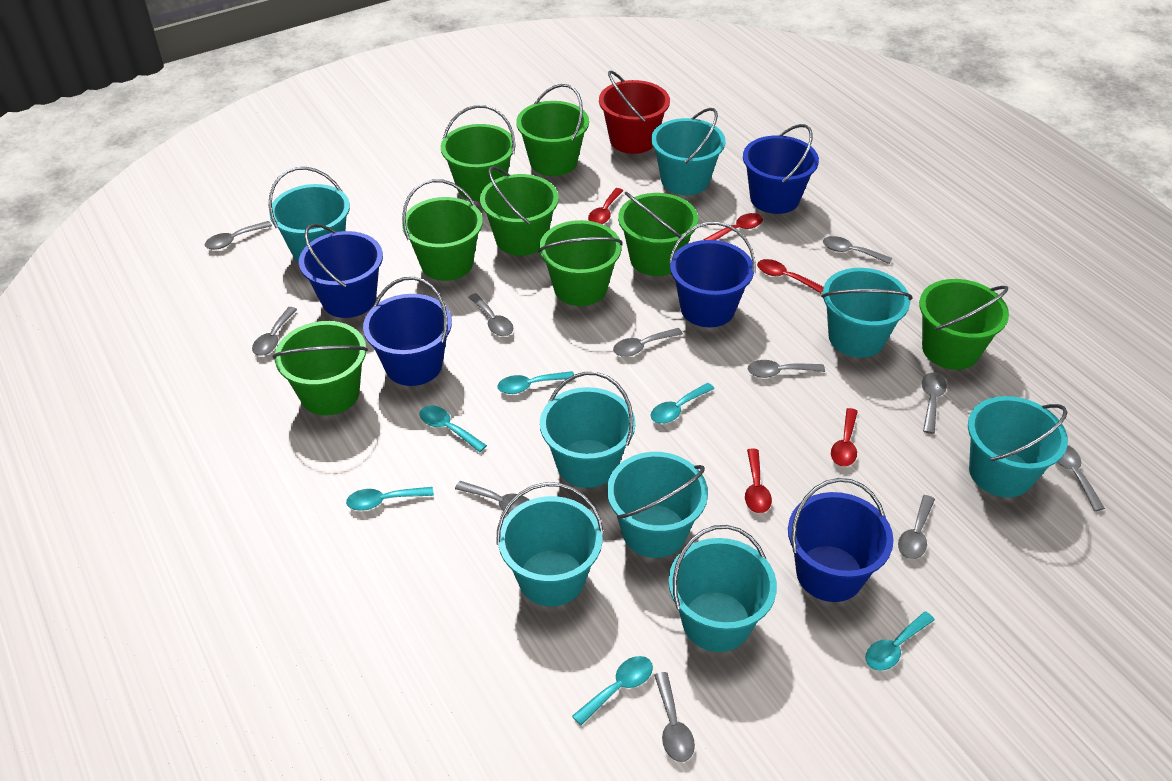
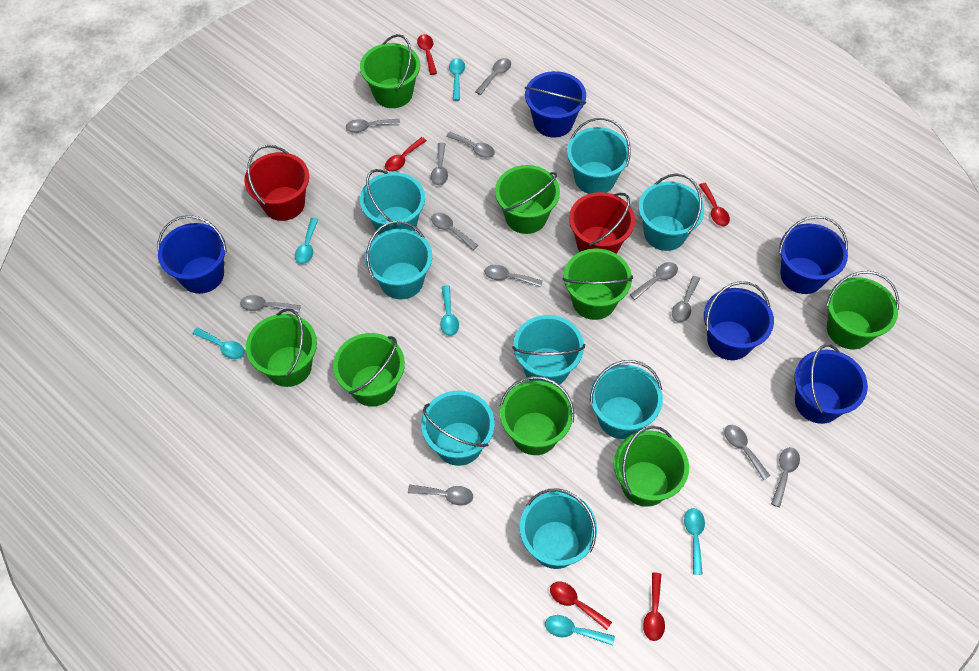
grey spoon: 11 -> 12
red bucket: 1 -> 2

